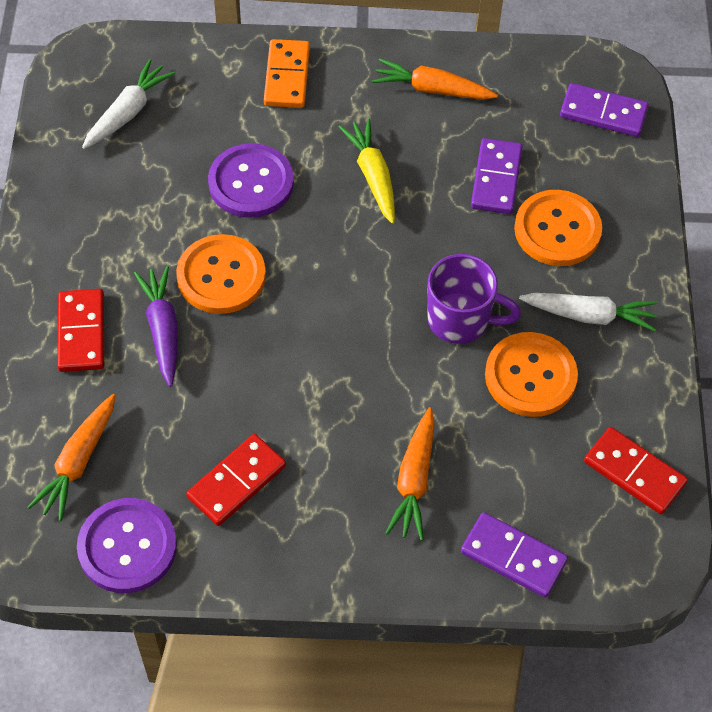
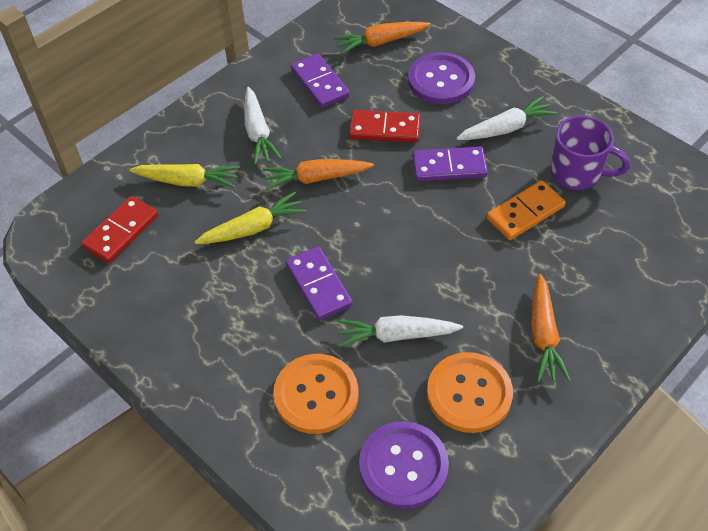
orange button: 3 -> 2
purple carrot: 1 -> 0
red domino: 3 -> 2
white carrot: 2 -> 3
yellow carrot: 1 -> 2

